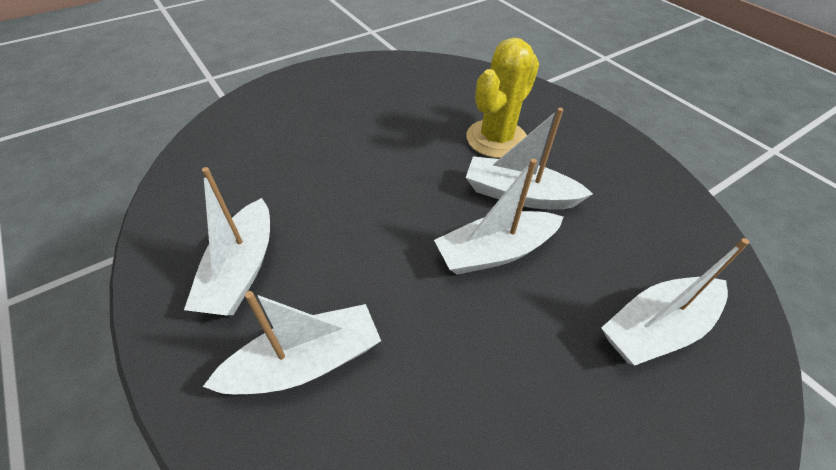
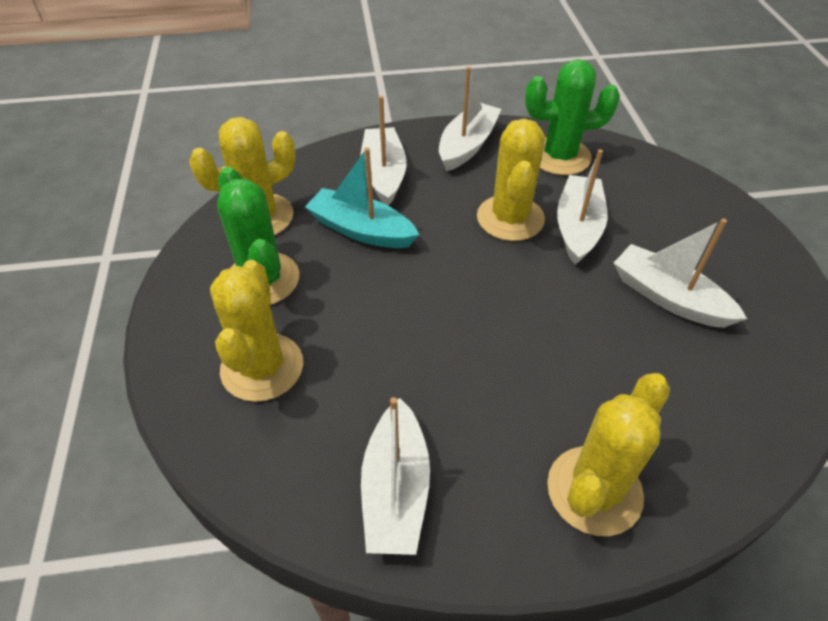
green cactus: 0 -> 2
turquoise boat: 0 -> 1
yellow cactus: 1 -> 4

